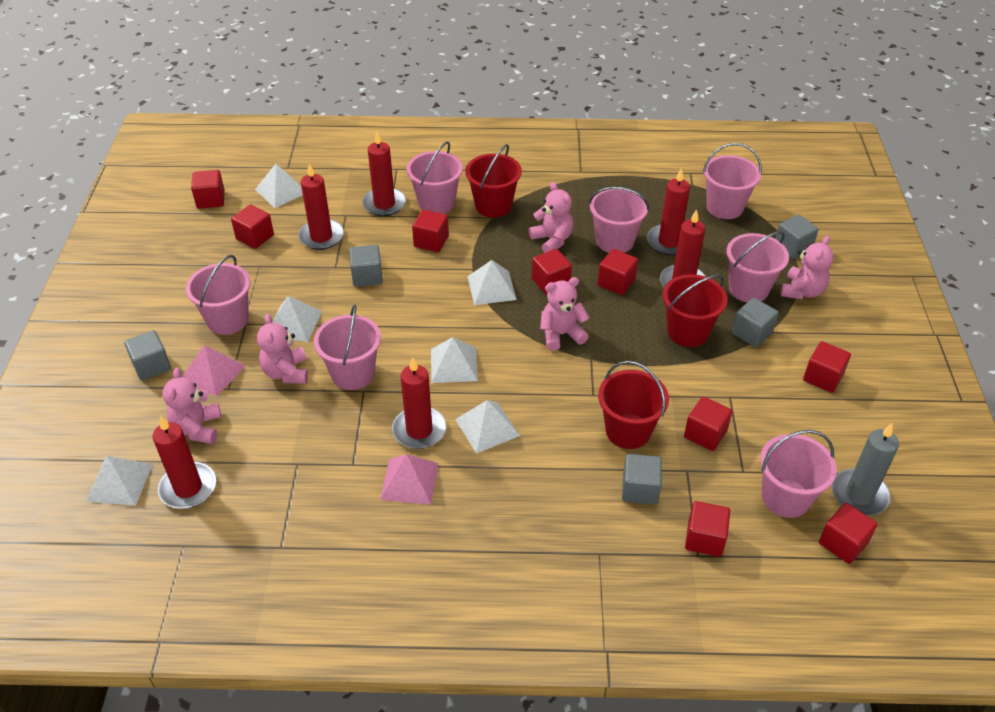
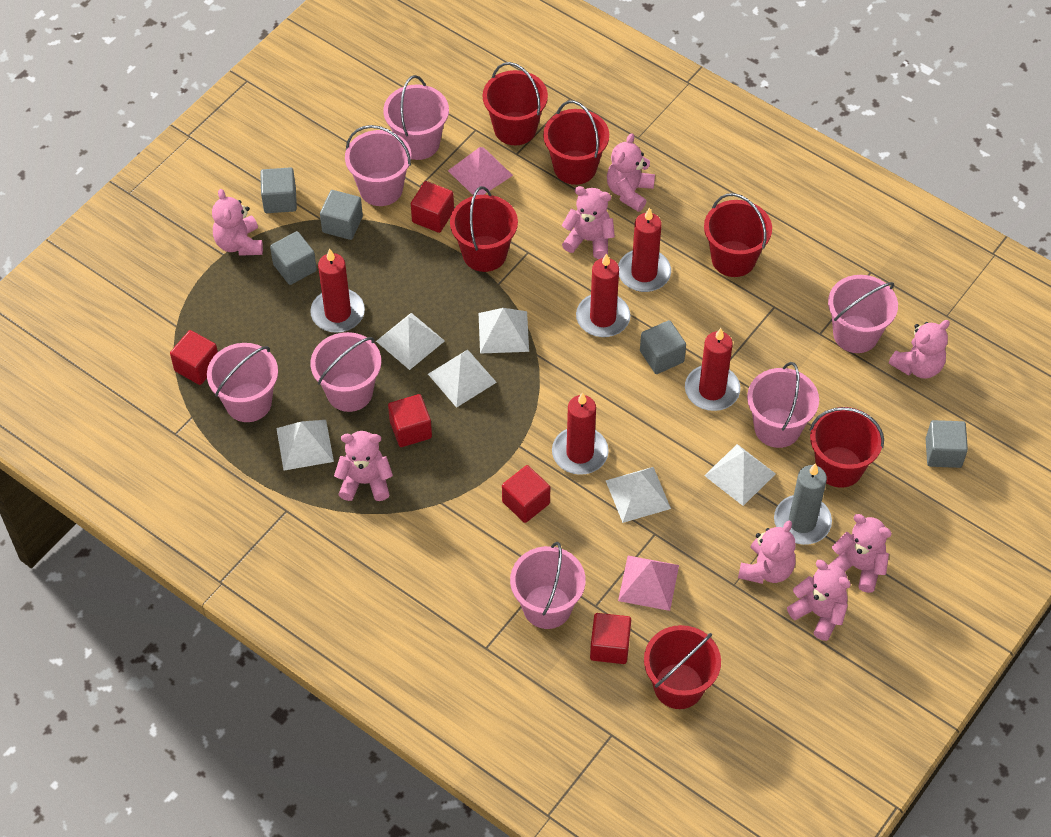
pink teddy bear: 5 -> 8
red bucket: 3 -> 6
red candle: 6 -> 5
red cube: 9 -> 5

